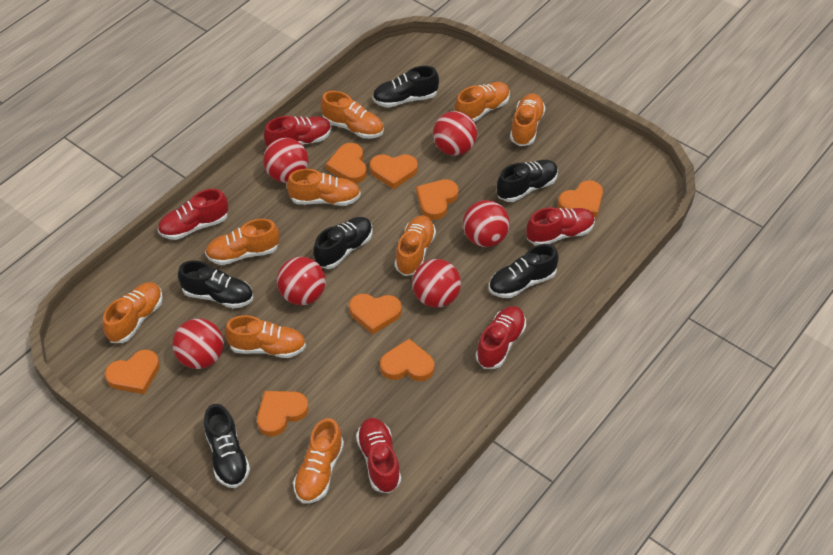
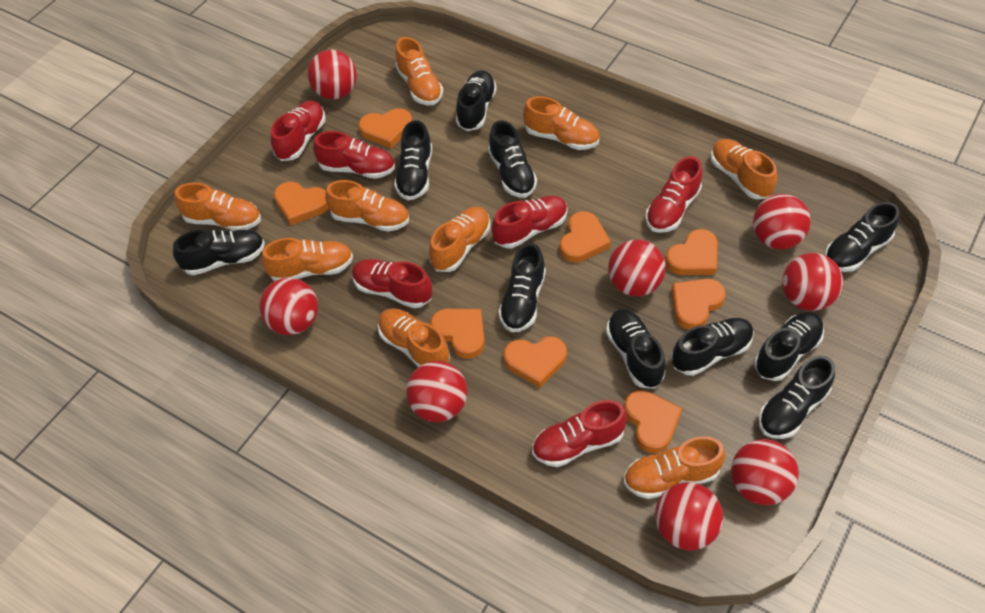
black shoe: 6 -> 10
red ball: 6 -> 8
red shoe: 5 -> 6

